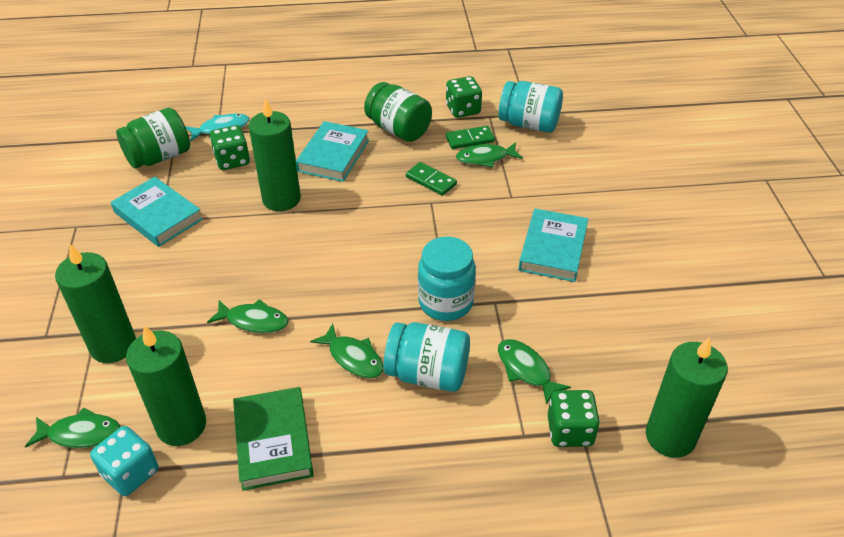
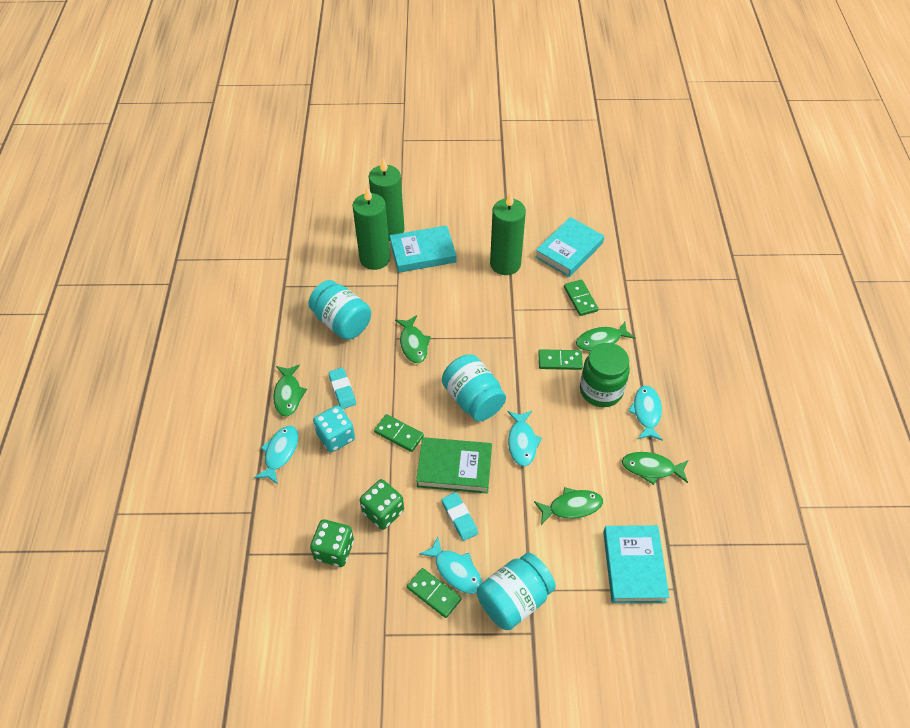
green candle: 4 -> 3
green dice: 3 -> 2
green domino: 2 -> 4
green jar: 2 -> 1
turquoise eraser: 0 -> 2
turquoise fish: 1 -> 4

